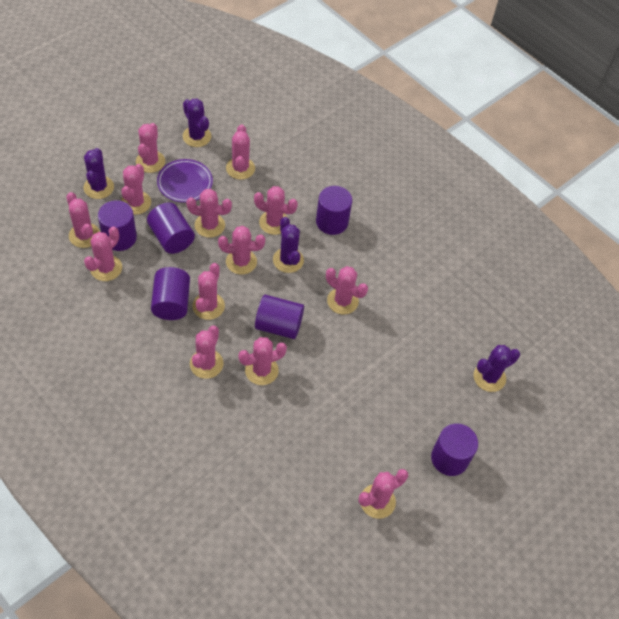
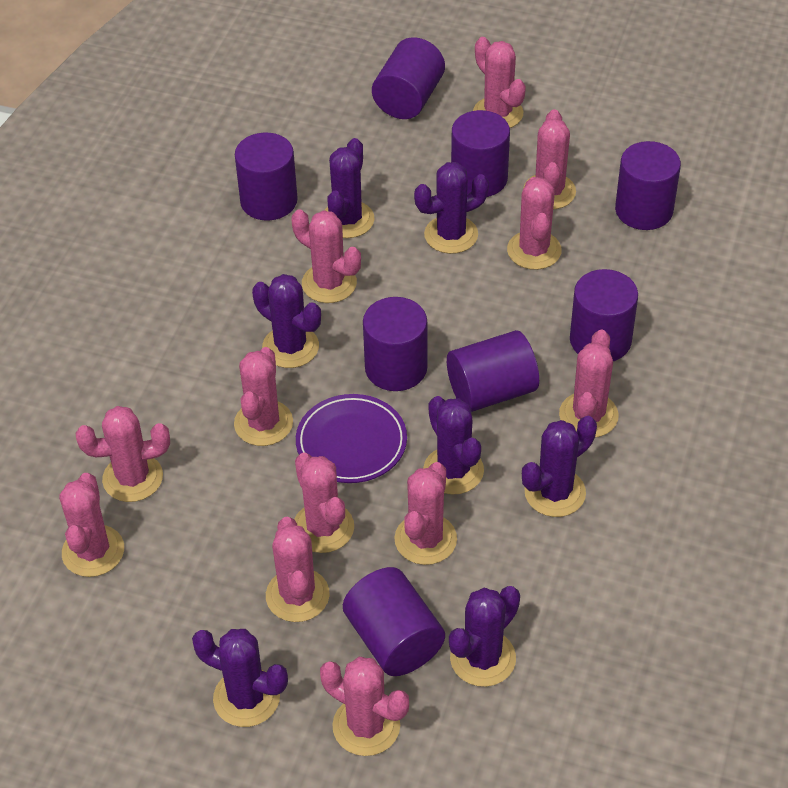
pink cactus: 13 -> 12
purple cactus: 4 -> 7
purple cylinder: 6 -> 8

